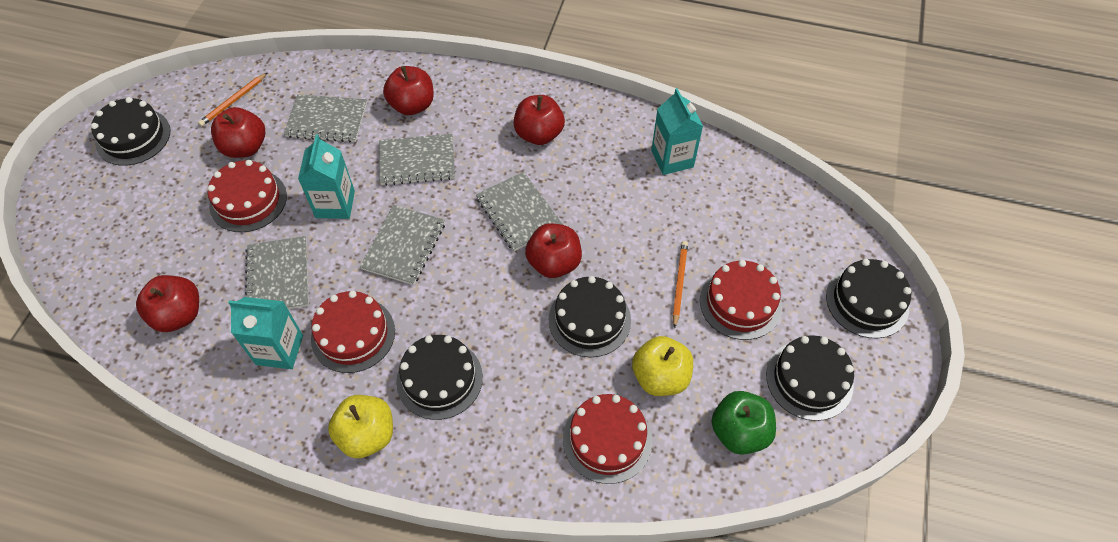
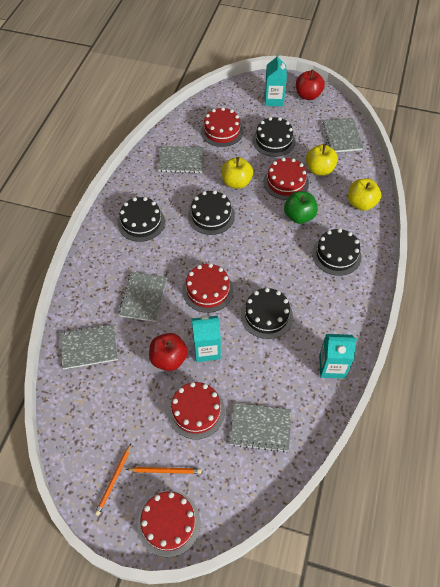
red apple: 5 -> 2
red cake: 4 -> 5
yellow apple: 2 -> 3

